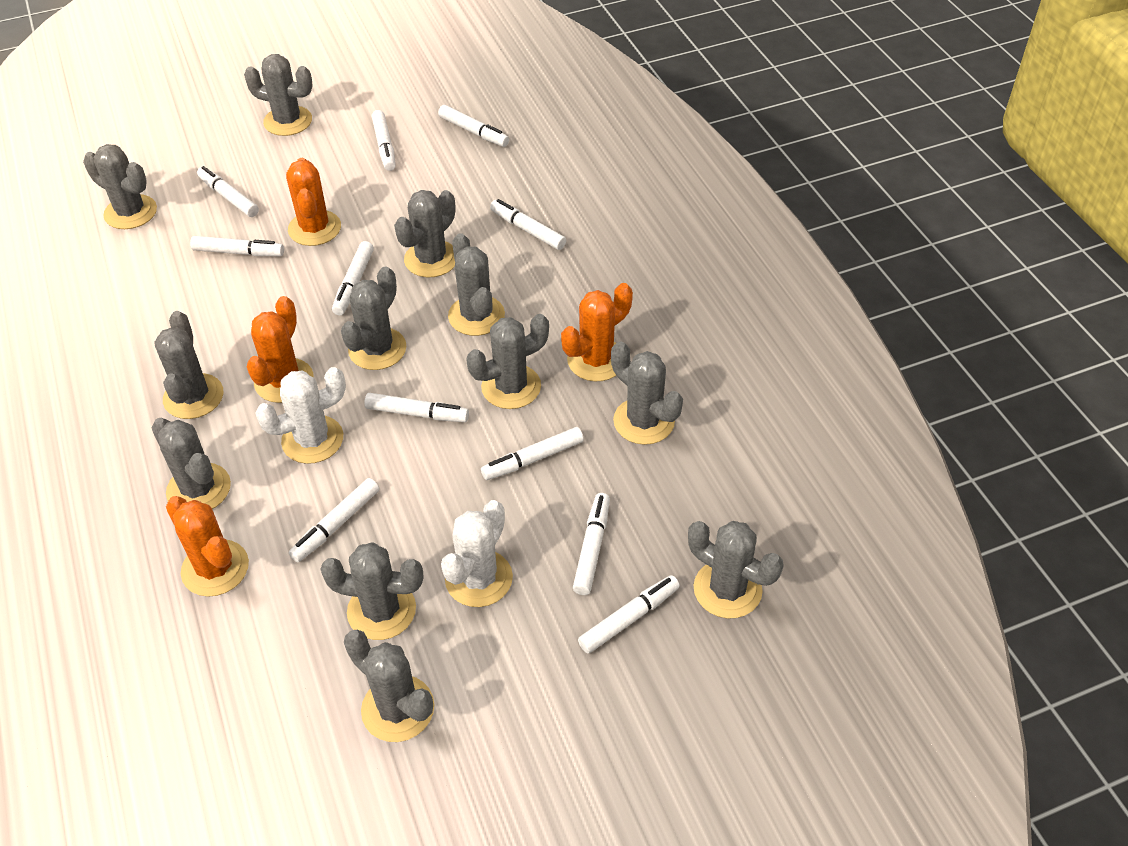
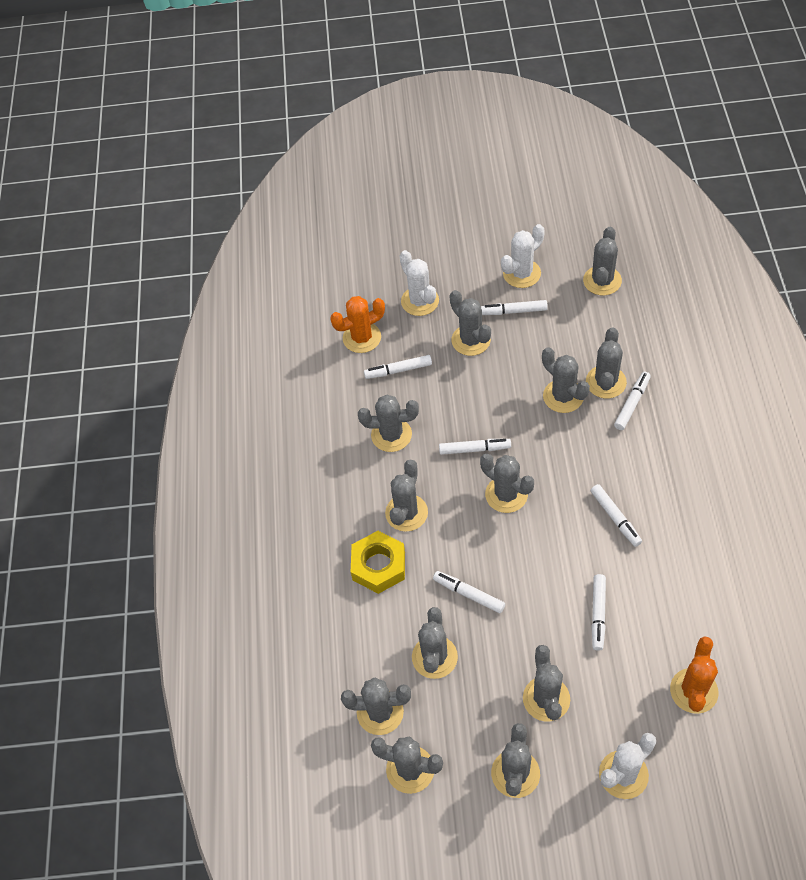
orange cactus: 4 -> 2
white cactus: 2 -> 3
white marker: 11 -> 7
yellow nut: 0 -> 1

